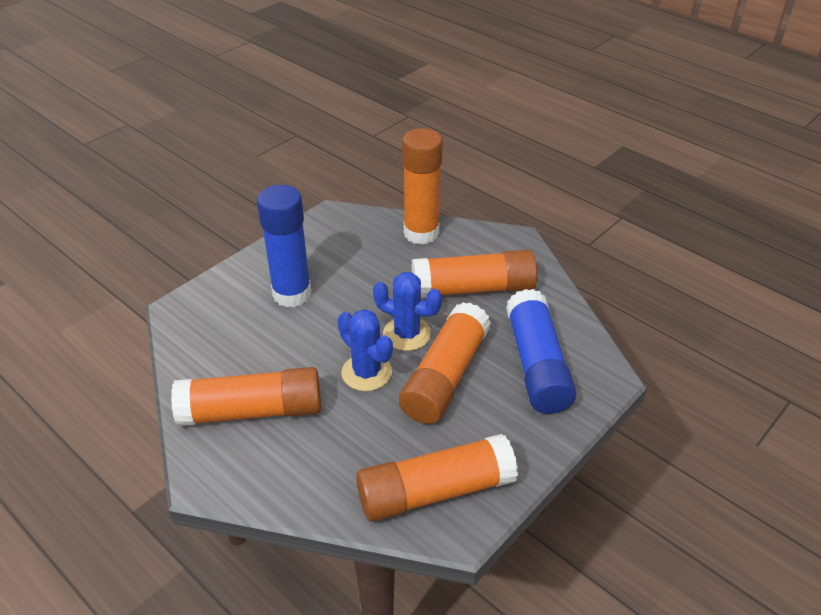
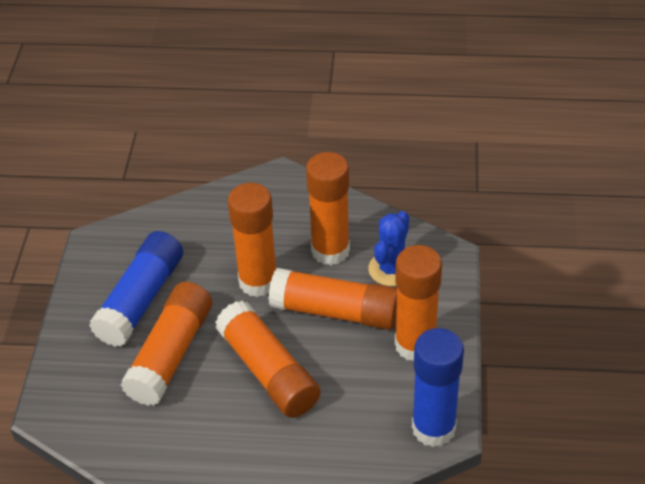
blue cactus: 2 -> 1
orange glue stick: 5 -> 6

